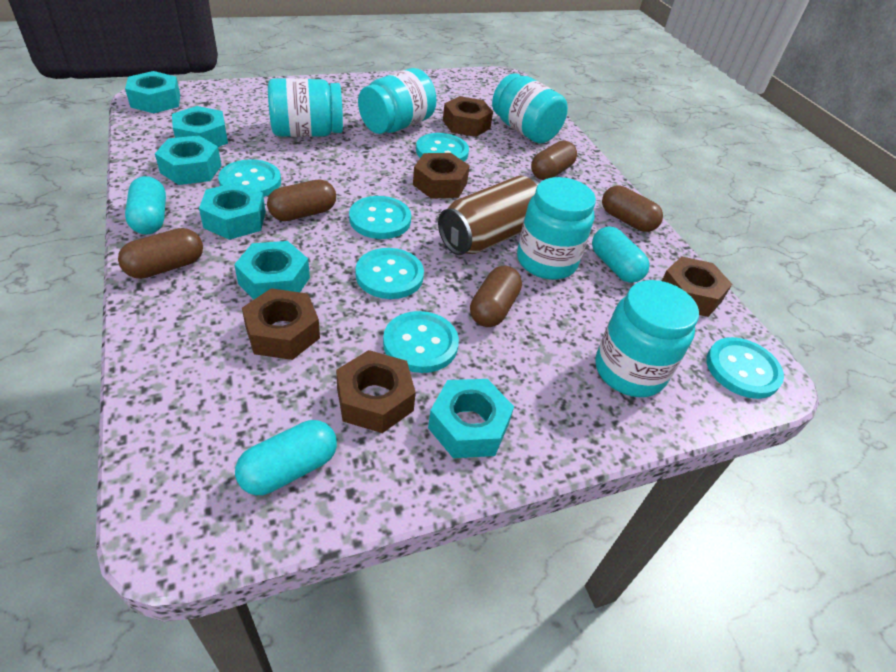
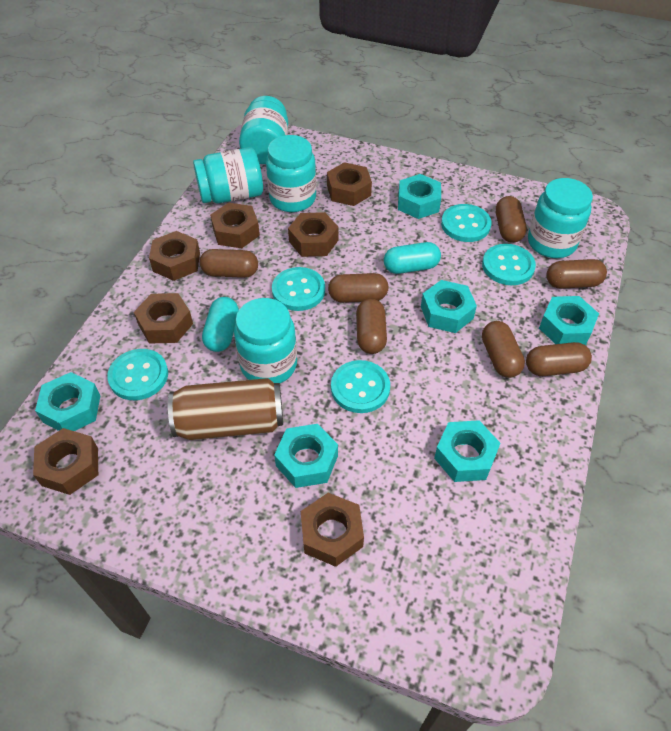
brown capsule: 5 -> 7
brown nut: 5 -> 7
turquoise button: 6 -> 5
turquoise capsule: 3 -> 2

